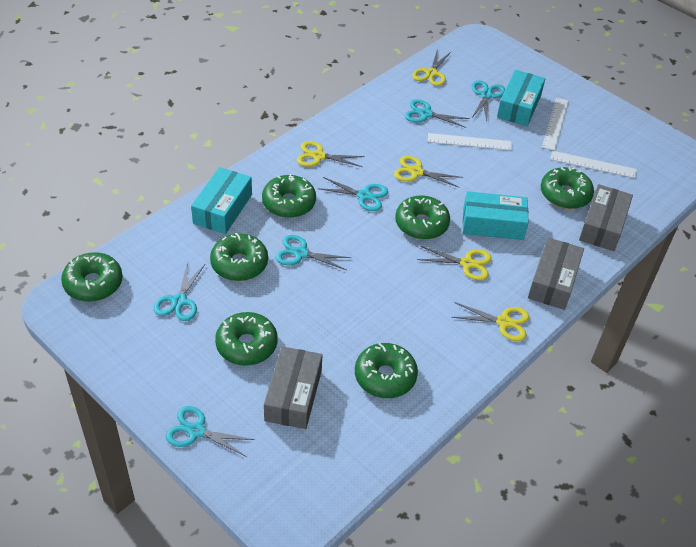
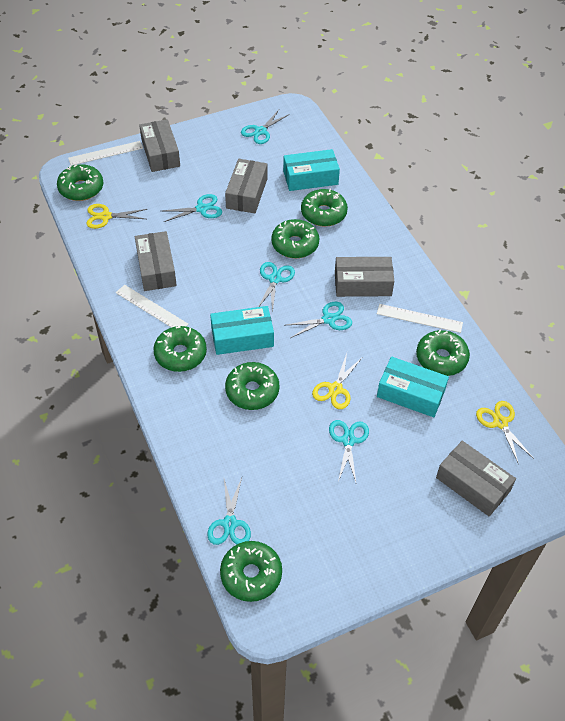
grey box: 3 -> 5
yellow scissors: 5 -> 3

